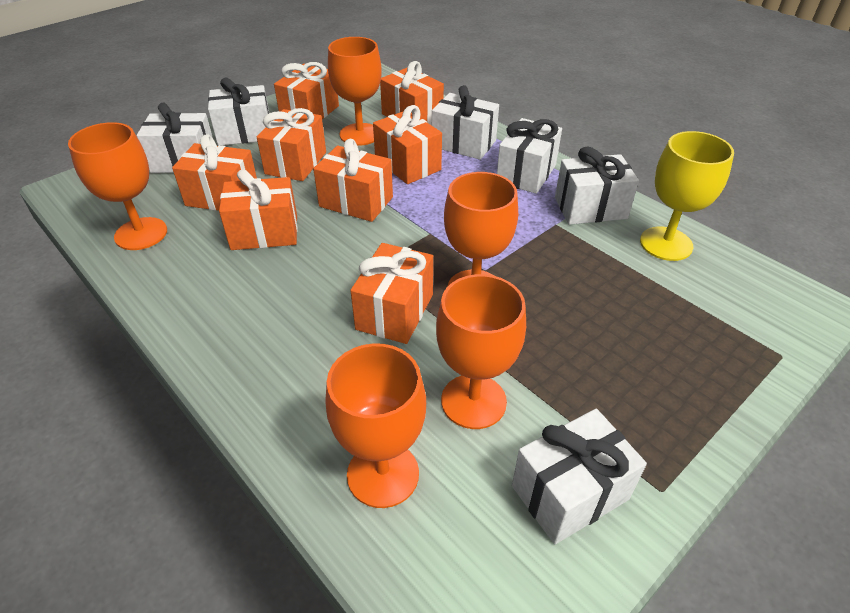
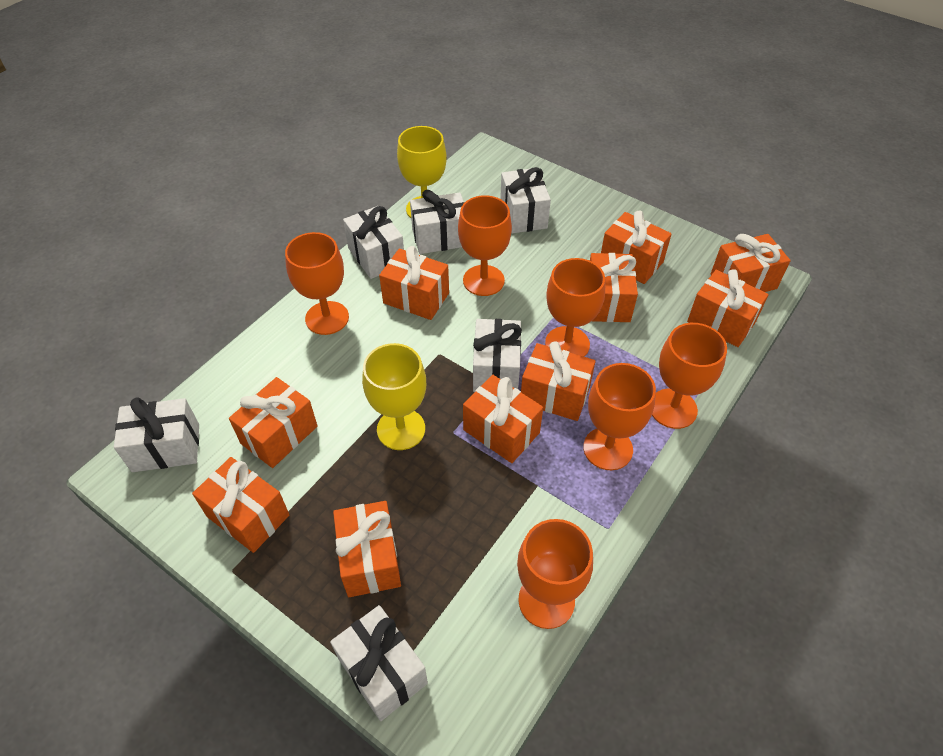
orange gift: 8 -> 10
orange goblet: 5 -> 6
yellow goblet: 1 -> 2

